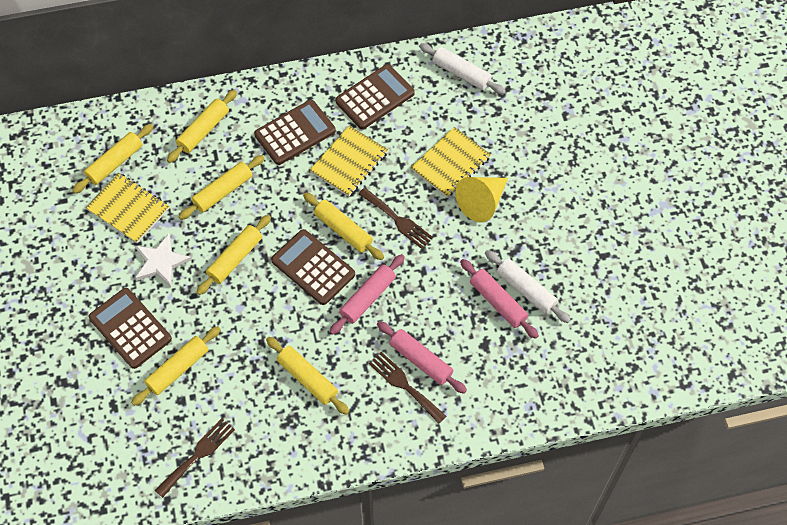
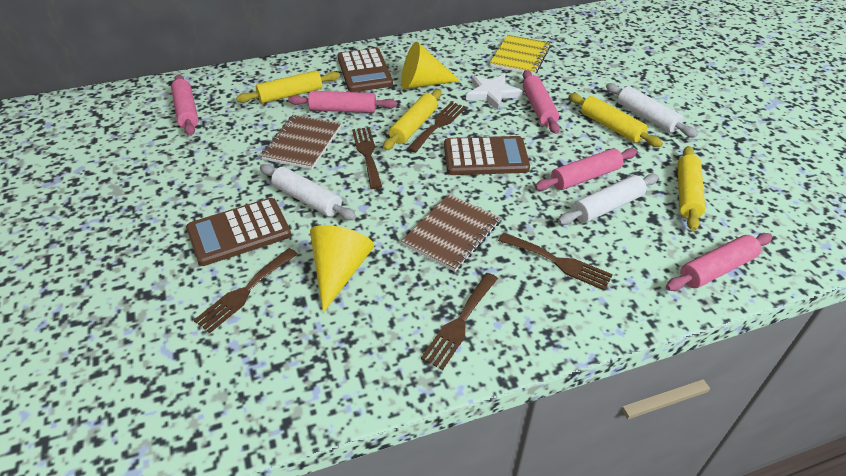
brown calculator: 4 -> 3
brown fork: 3 -> 5
brown notebook: 0 -> 2
pink rolling pin: 3 -> 5
white rolling pin: 2 -> 3
yellow cone: 1 -> 2
yellow notebook: 3 -> 1
yellow rolling pin: 7 -> 4

